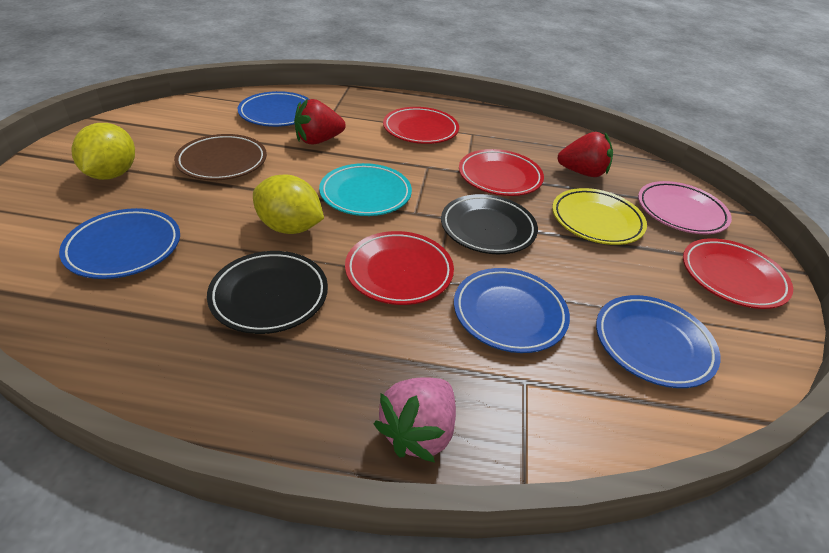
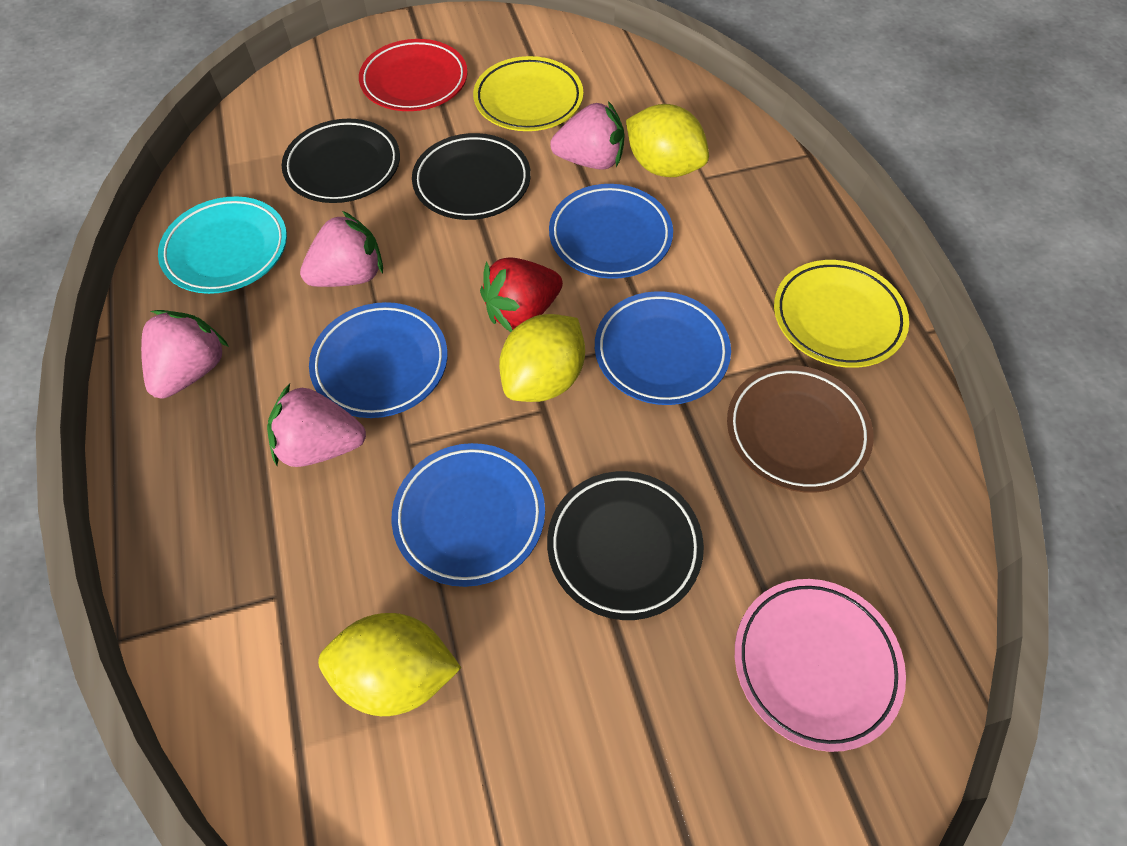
black plate: 2 -> 3
pink strawberry: 1 -> 4
red plate: 4 -> 1
red strawberry: 2 -> 1
yellow lemon: 2 -> 3
yellow plate: 1 -> 2

